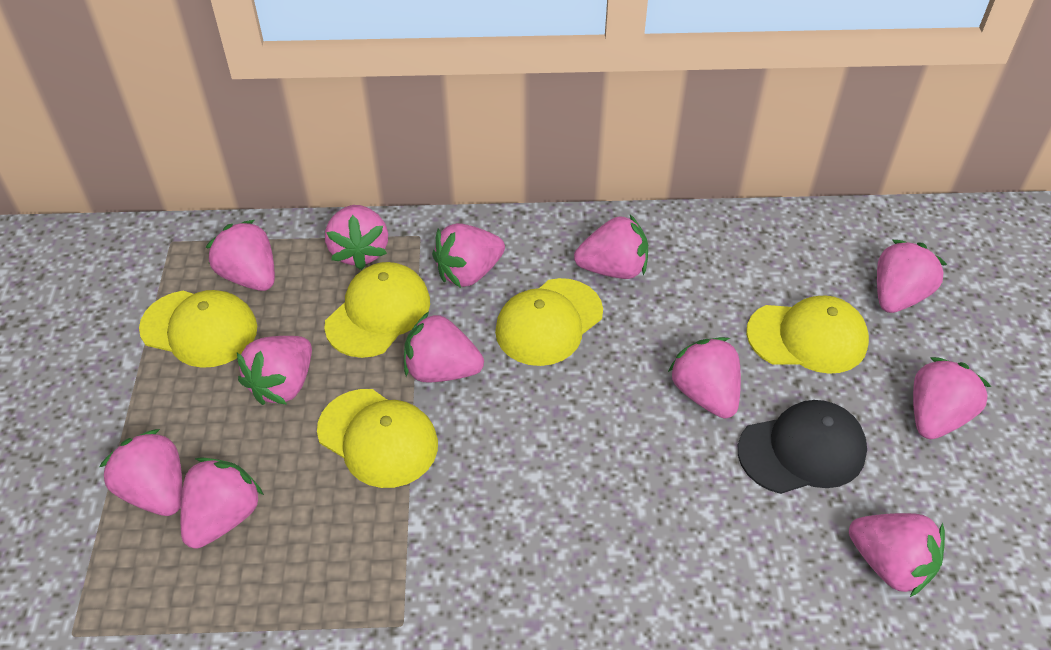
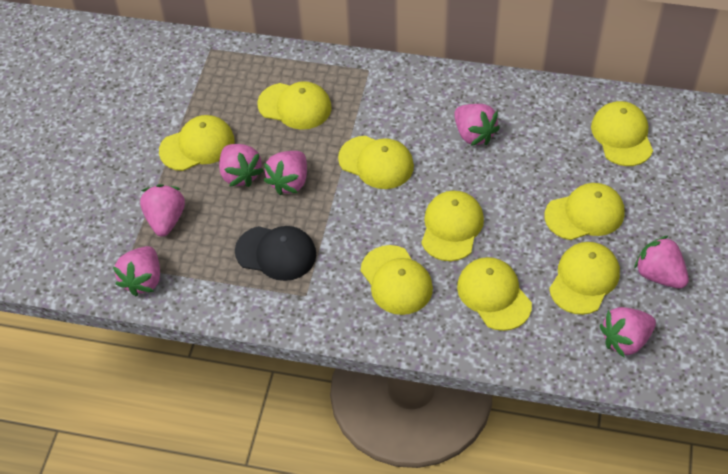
pink strawberry: 12 -> 7
yellow cap: 5 -> 9

